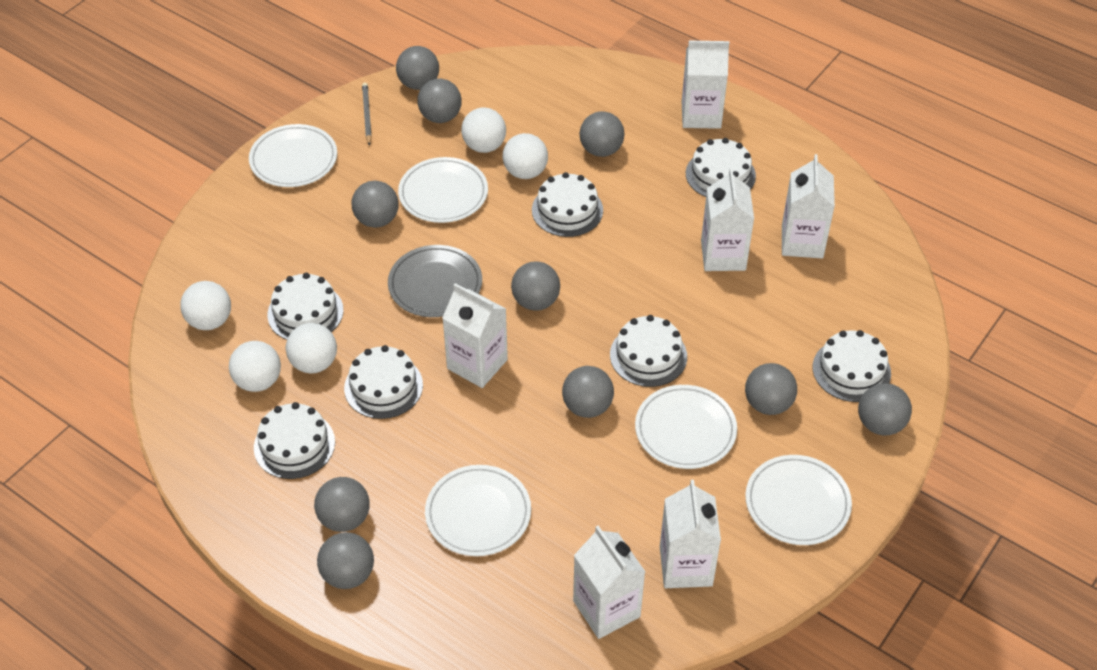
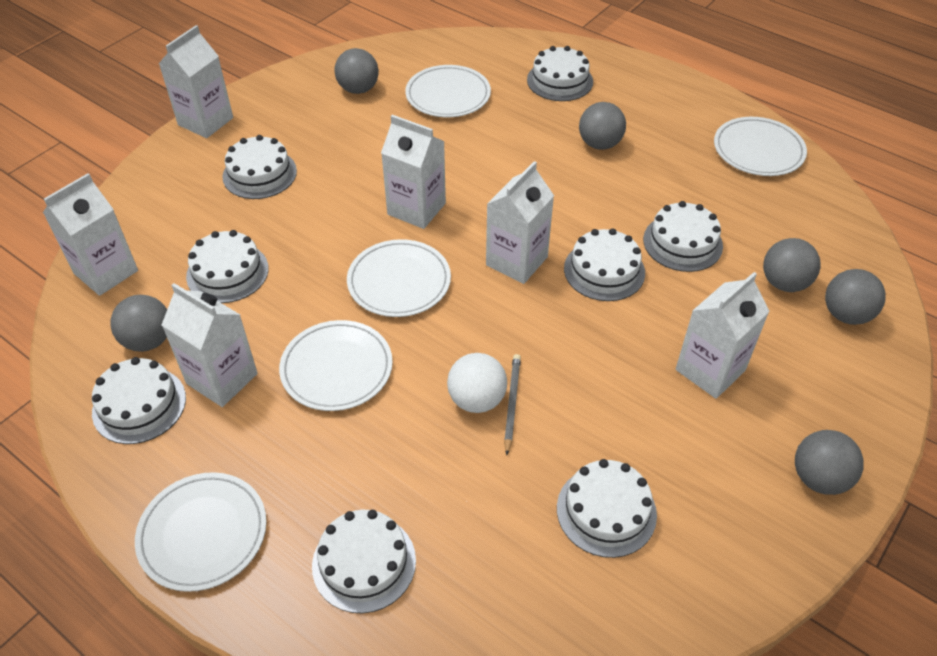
grey ball: 10 -> 6
grey plate: 1 -> 0
white ball: 5 -> 1
white cake: 7 -> 8

